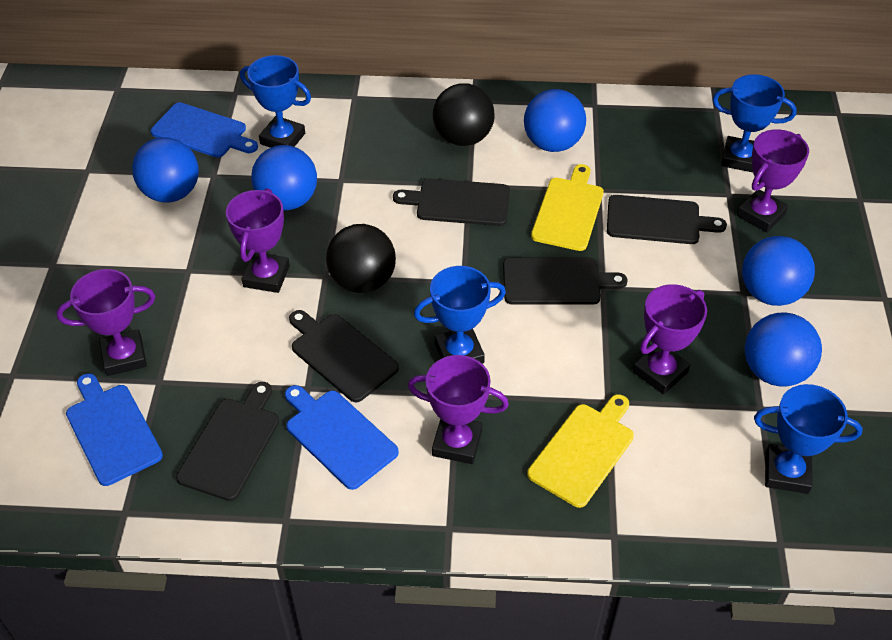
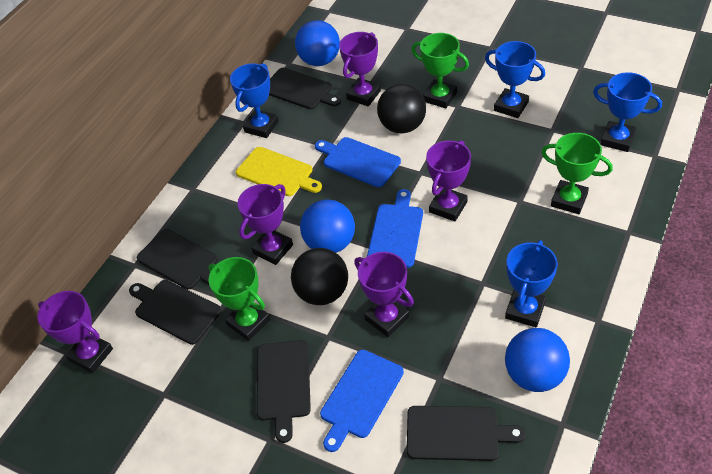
blue ball: 5 -> 3
green trophy: 0 -> 3
yellow cutting board: 2 -> 1

